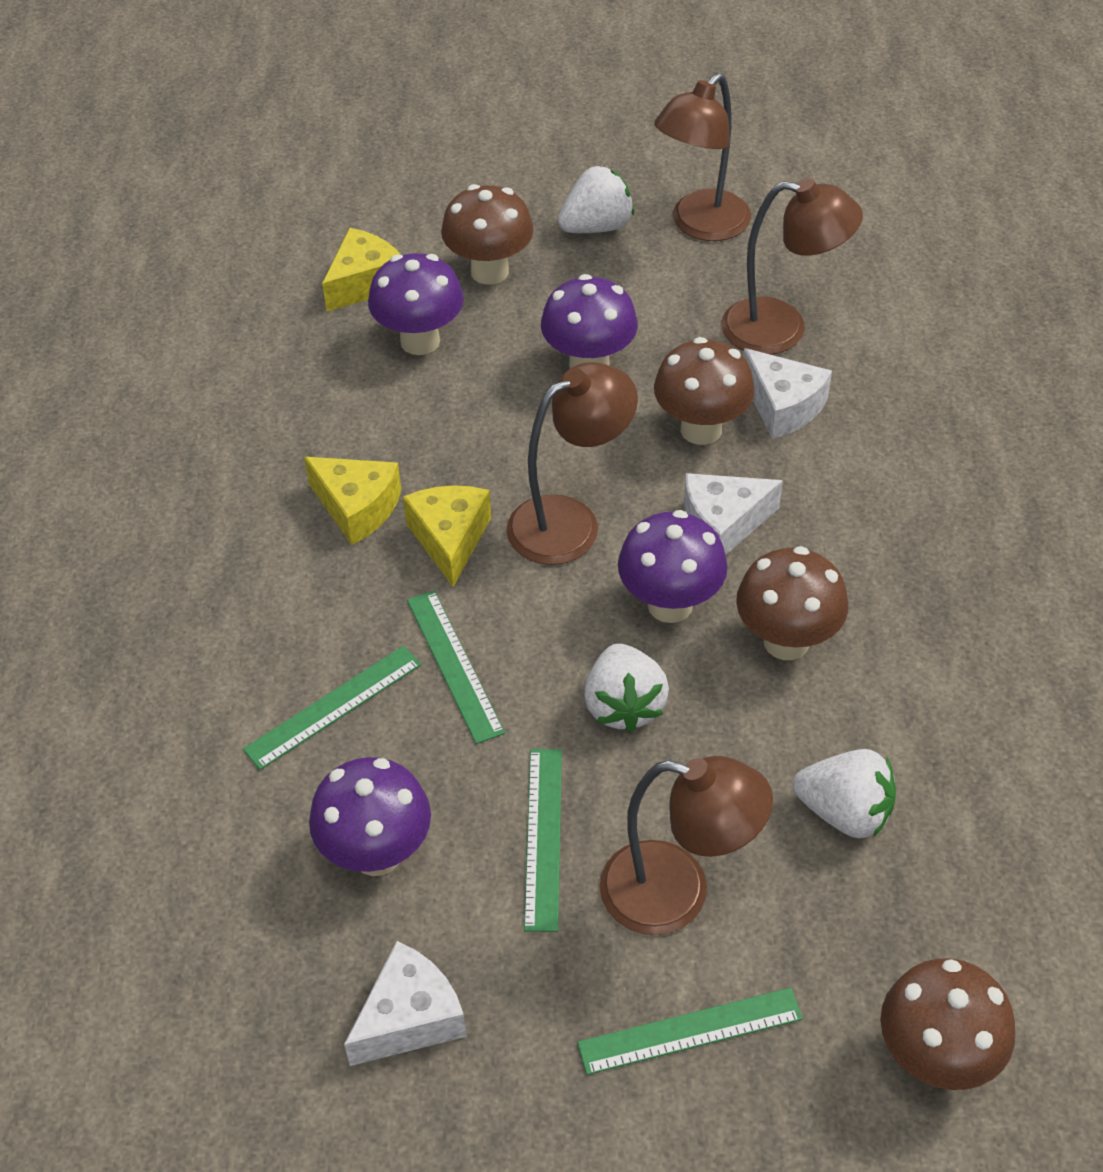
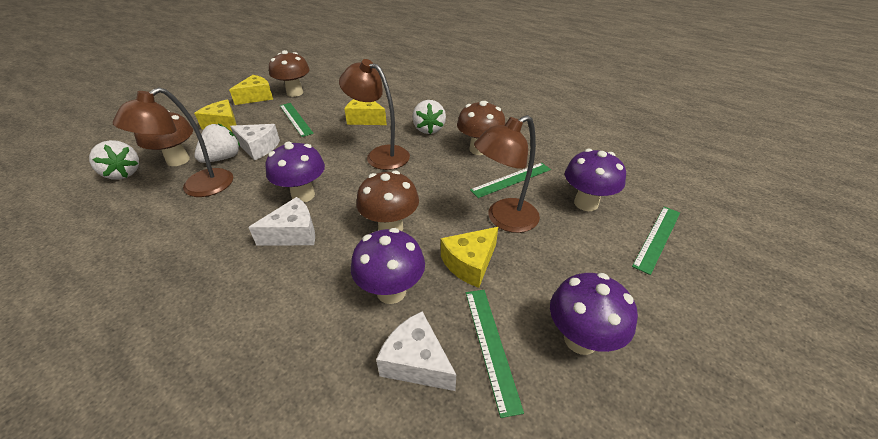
brown lamp: 4 -> 3
yellow cheese: 3 -> 4

